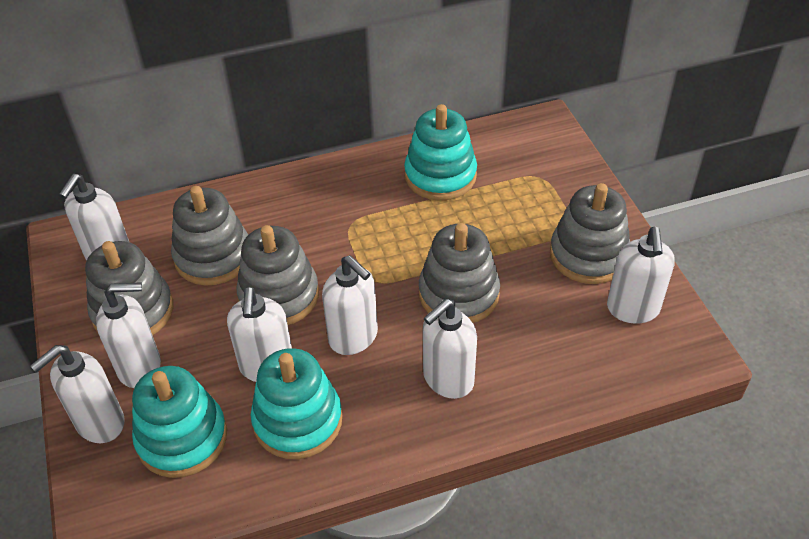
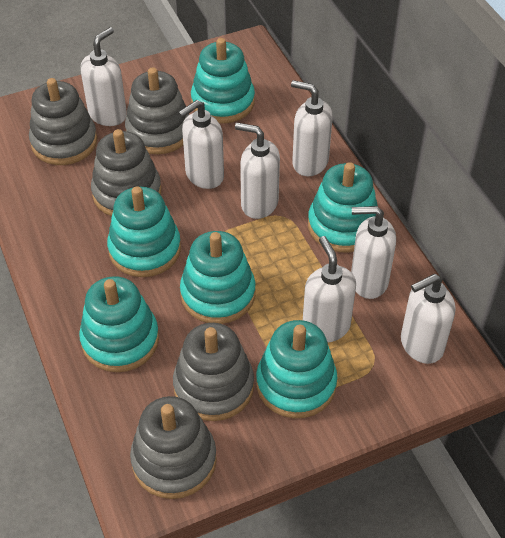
turquoise stacking toy: 3 -> 6

